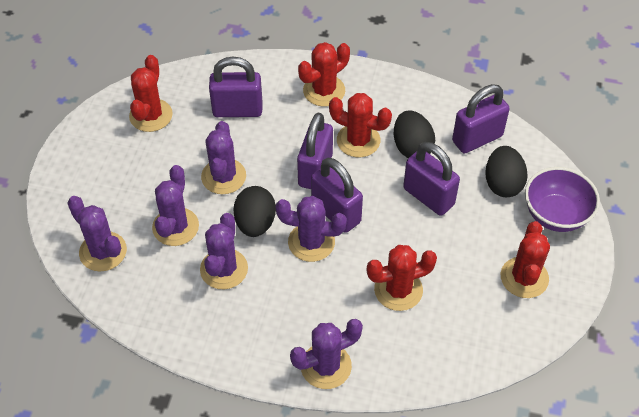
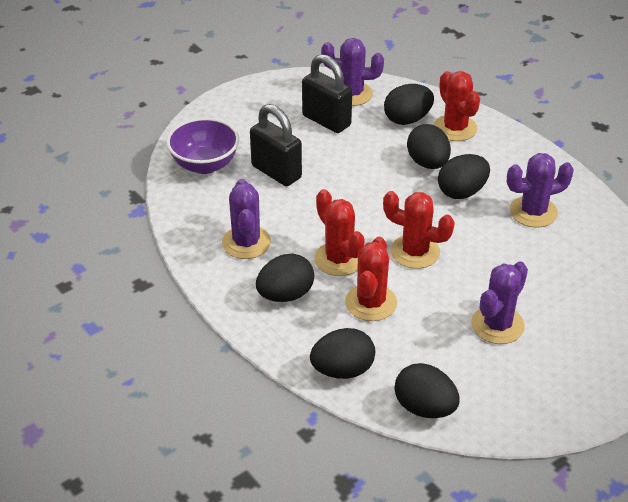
black egg: 3 -> 6
black padlock: 0 -> 2
purple cactus: 6 -> 4
purple padlock: 5 -> 0
red cactus: 5 -> 4

